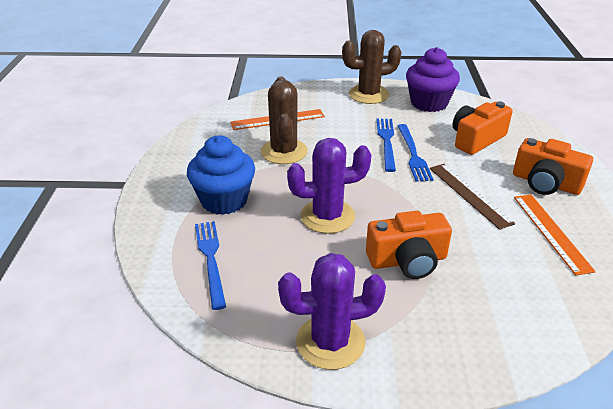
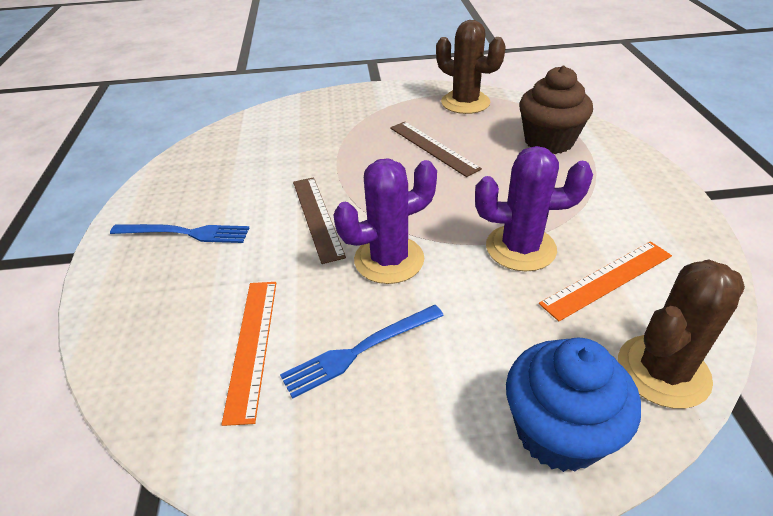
blue fork: 3 -> 2
brown cupcake: 0 -> 1
brown ruler: 1 -> 2
orange camera: 3 -> 0
purple cupcake: 1 -> 0

